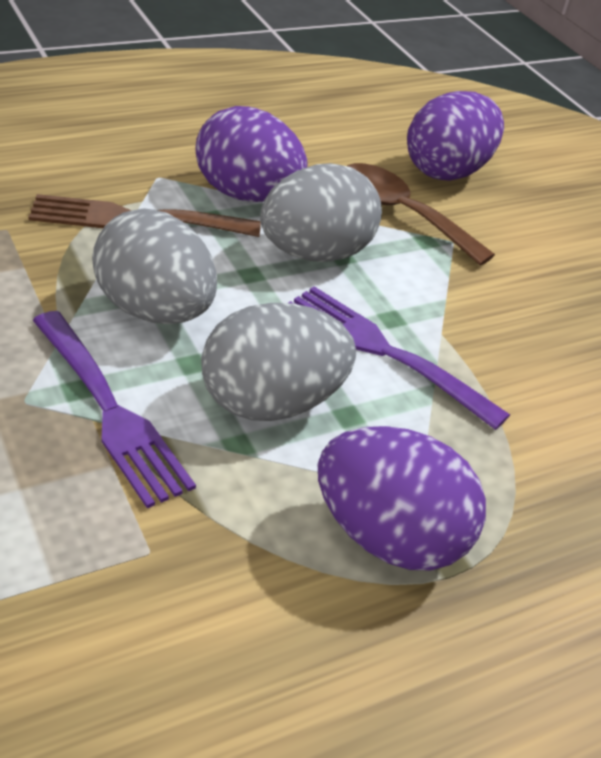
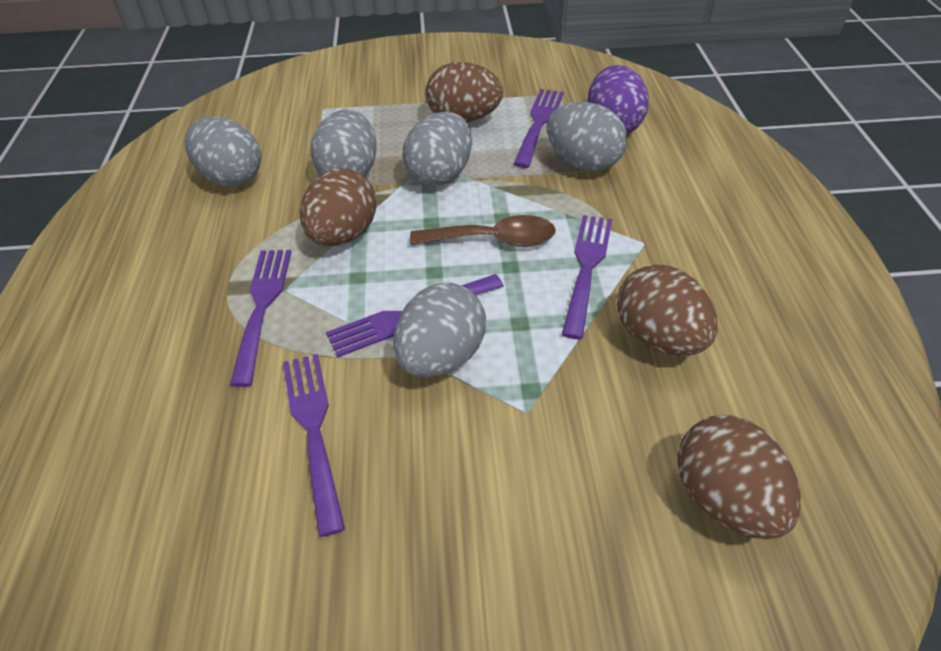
brown egg: 0 -> 4
brown fork: 1 -> 0
grey egg: 3 -> 5
purple egg: 3 -> 1
purple fork: 2 -> 5

